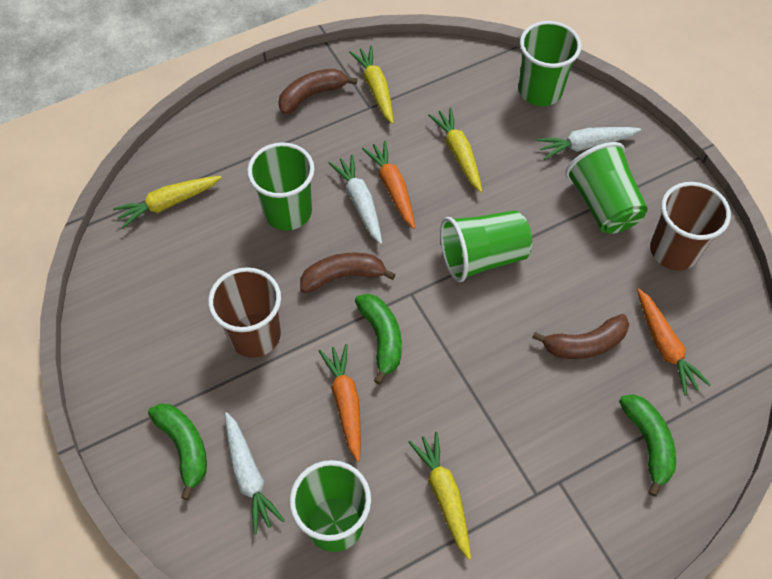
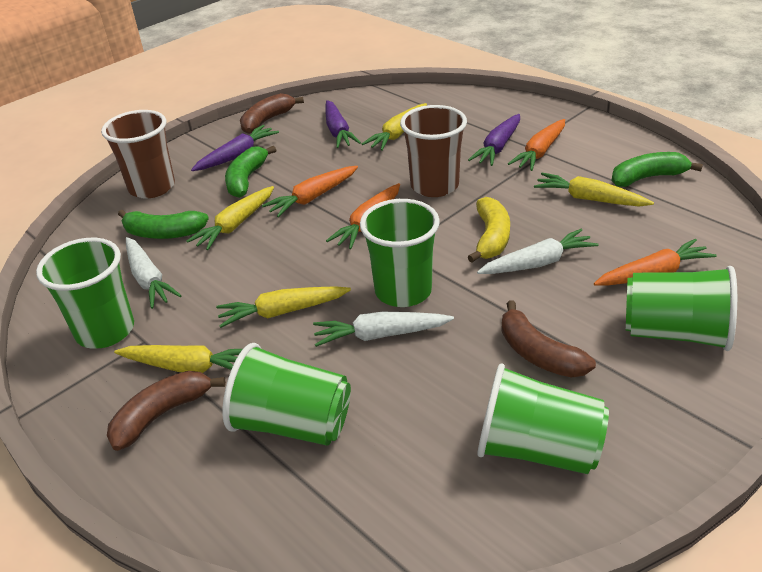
orange carrot: 3 -> 4
purple carrot: 0 -> 3
yellow banana: 0 -> 1
yellow carrot: 4 -> 5

